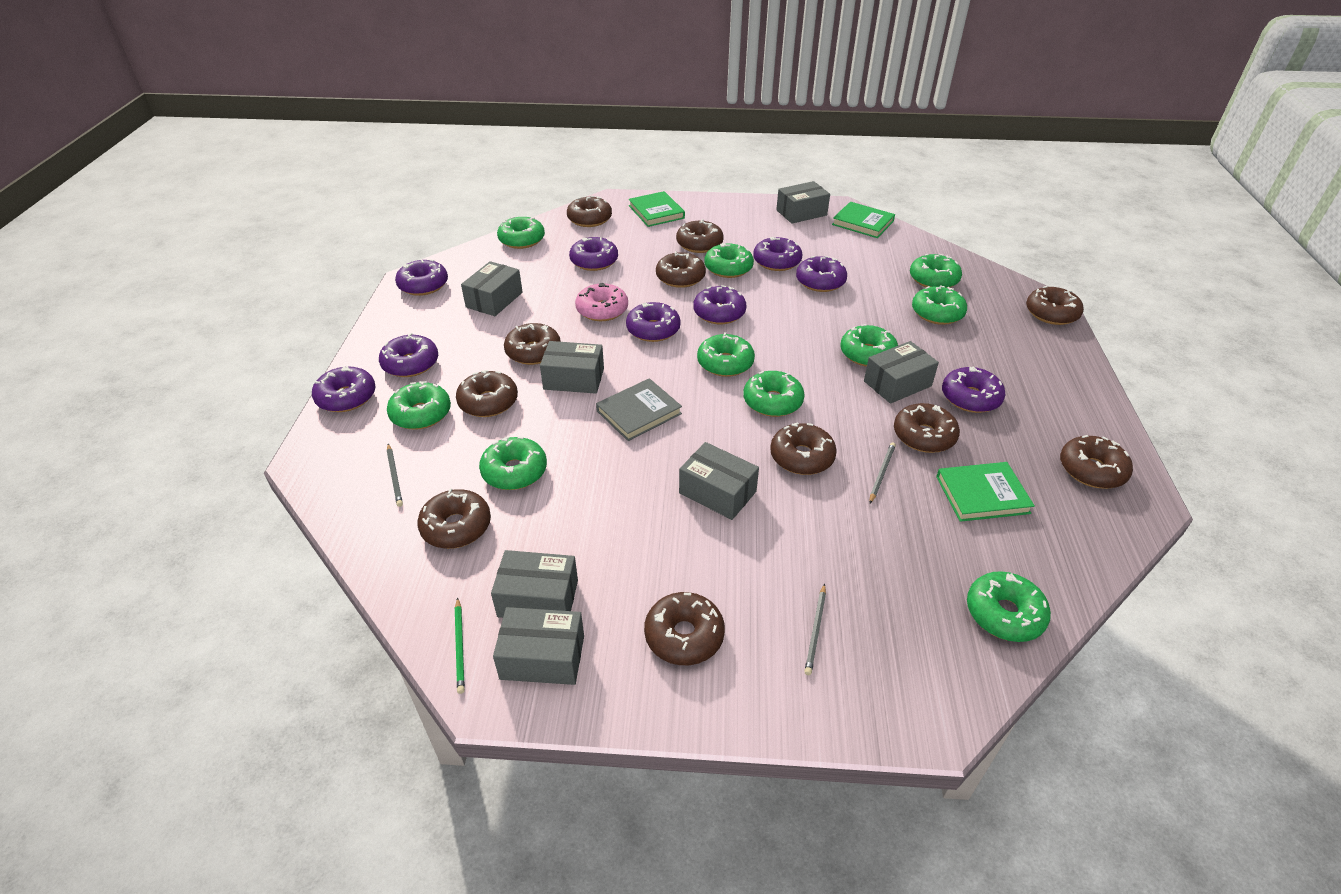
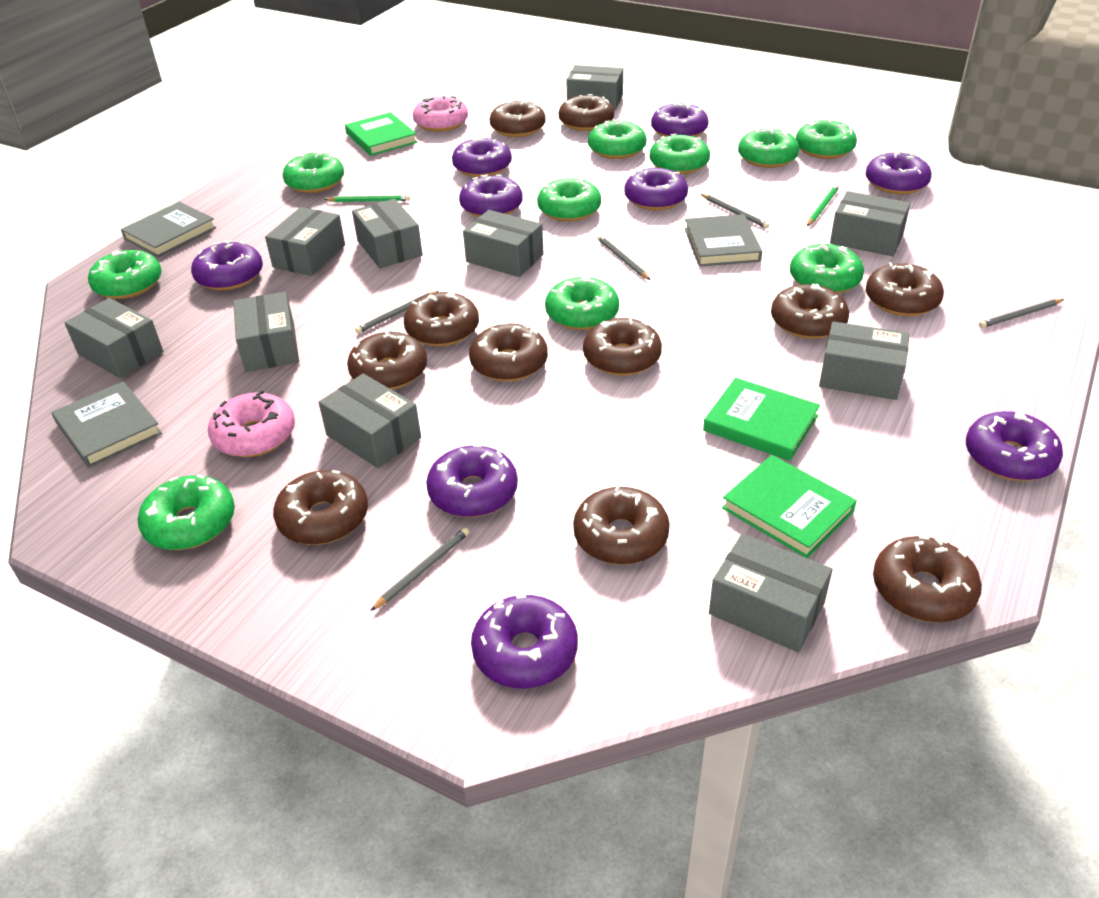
green pencil: 1 -> 2
grey book: 1 -> 3
grey box: 7 -> 10
grey pencil: 3 -> 5
pink donut: 1 -> 2

